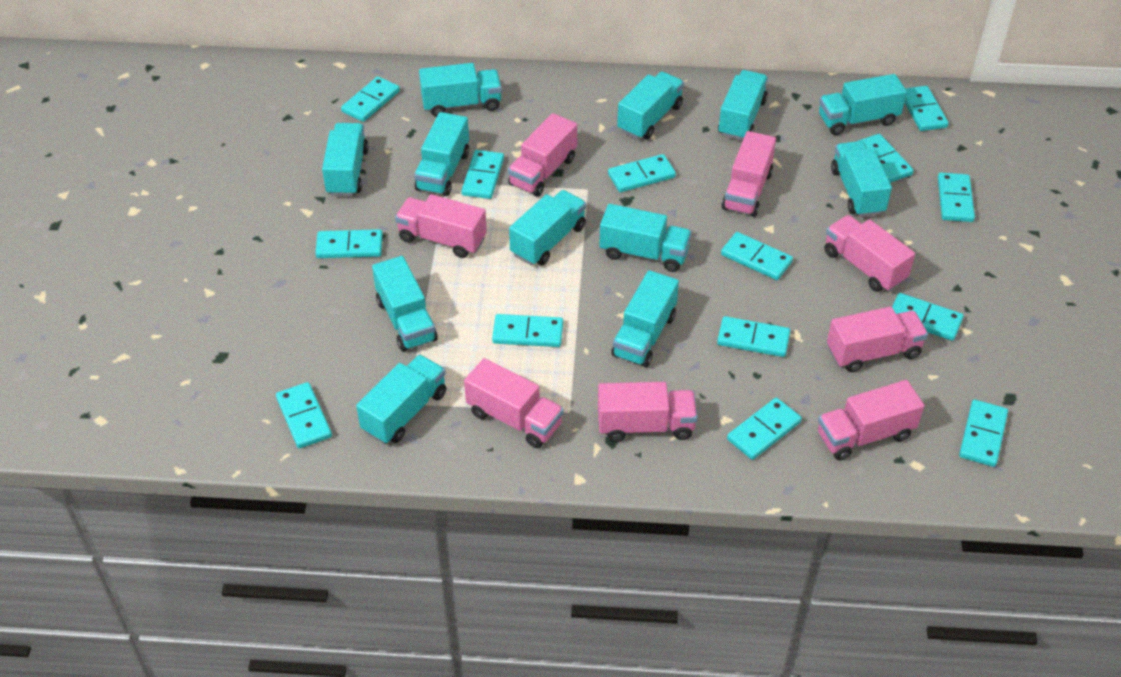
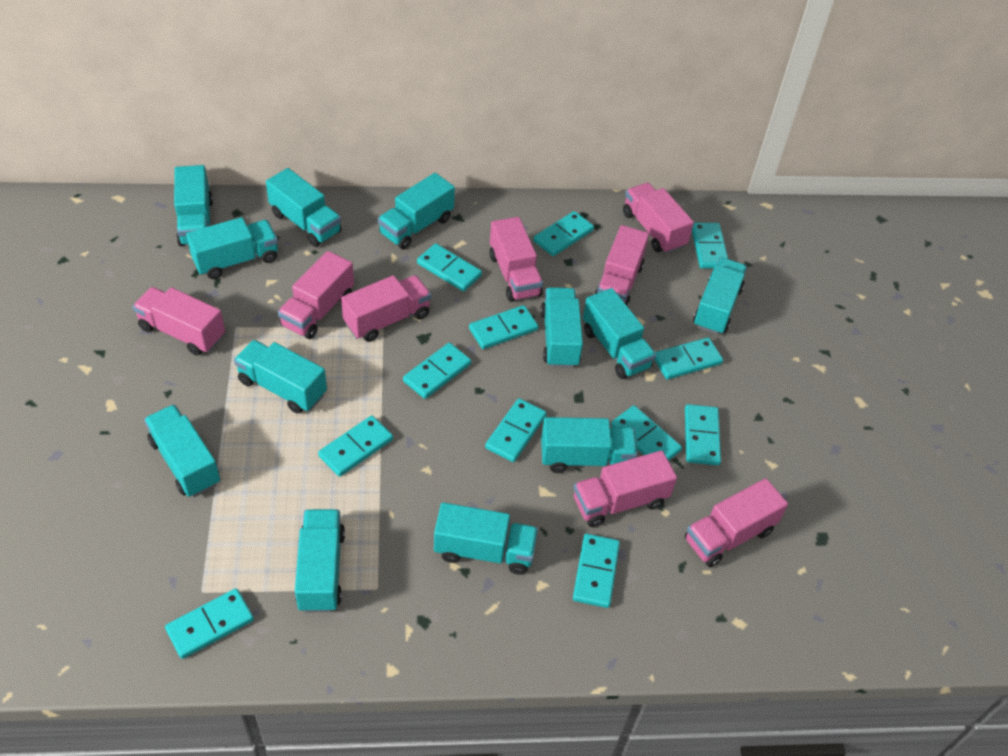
turquoise domino: 14 -> 12

